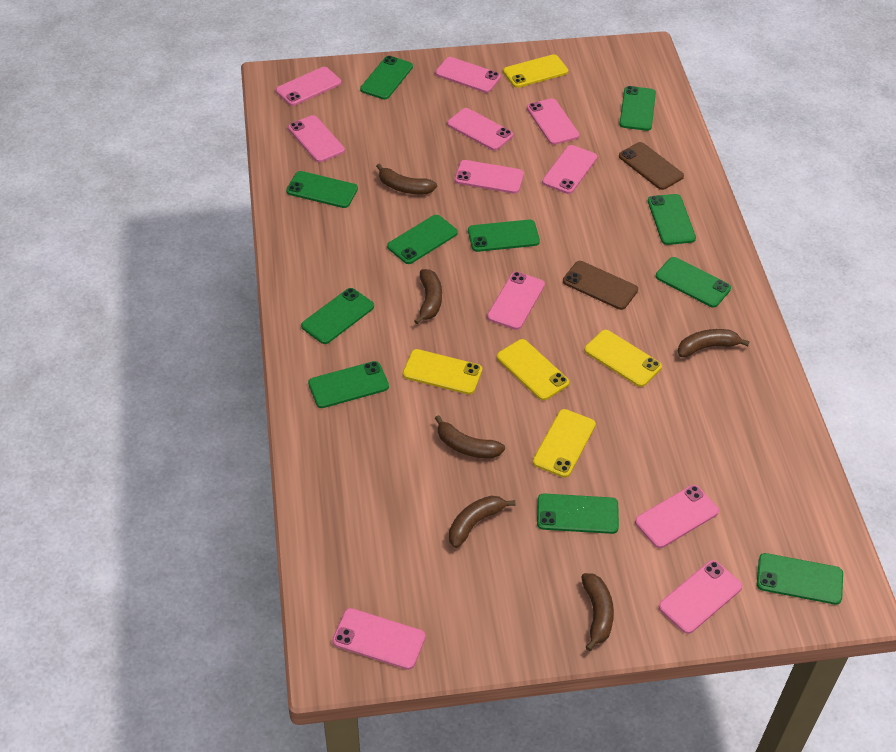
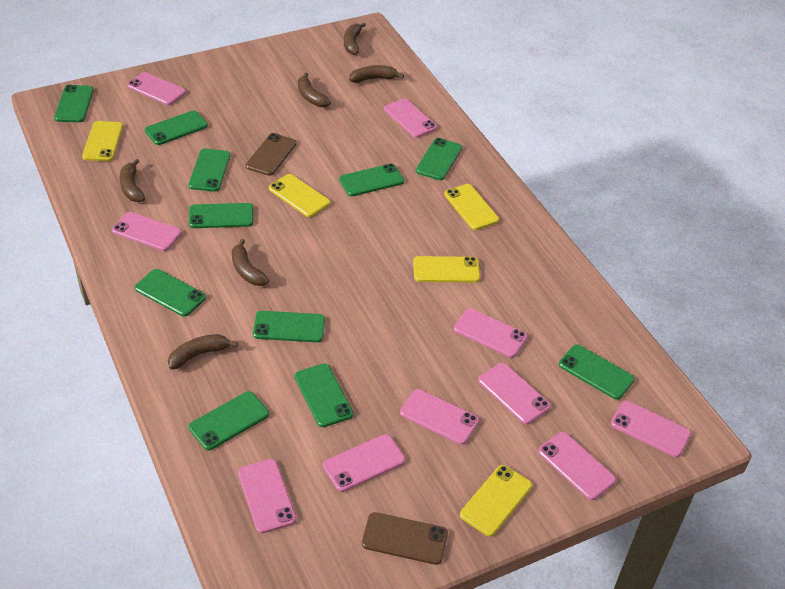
pink phone: 11 -> 10

